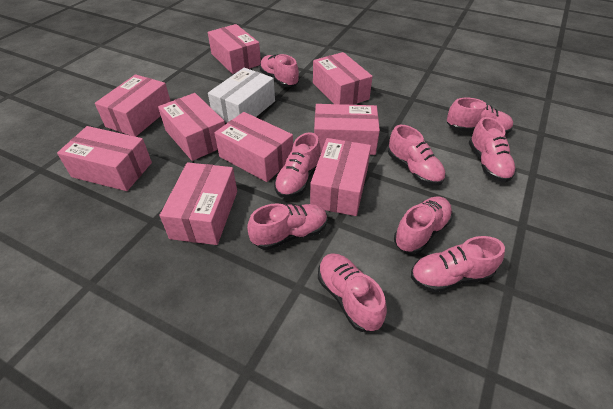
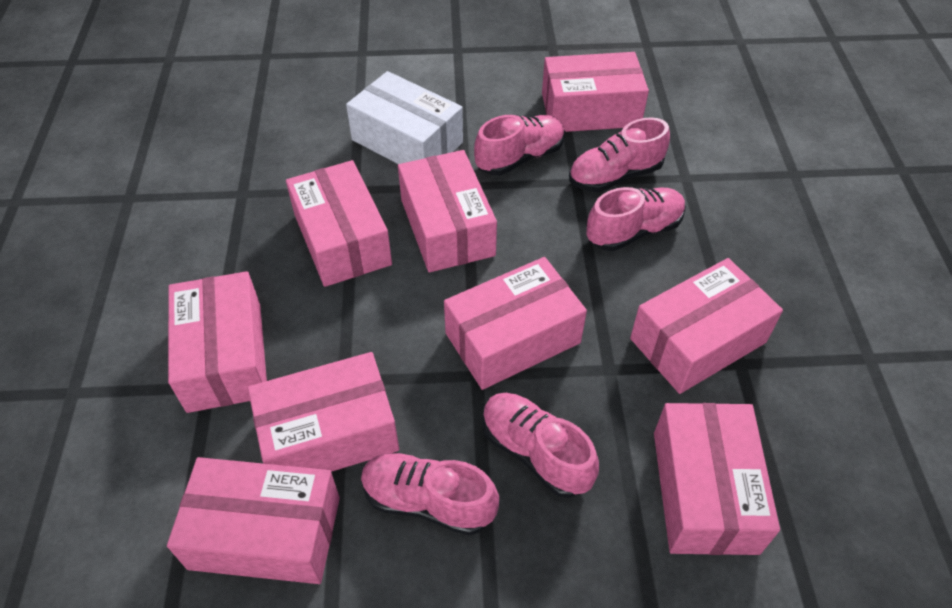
pink shoe: 9 -> 5

